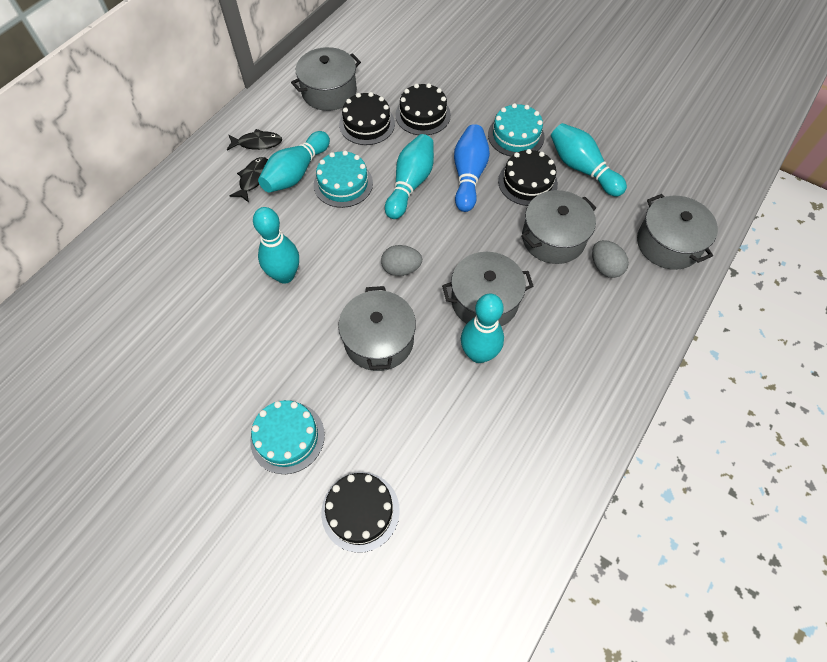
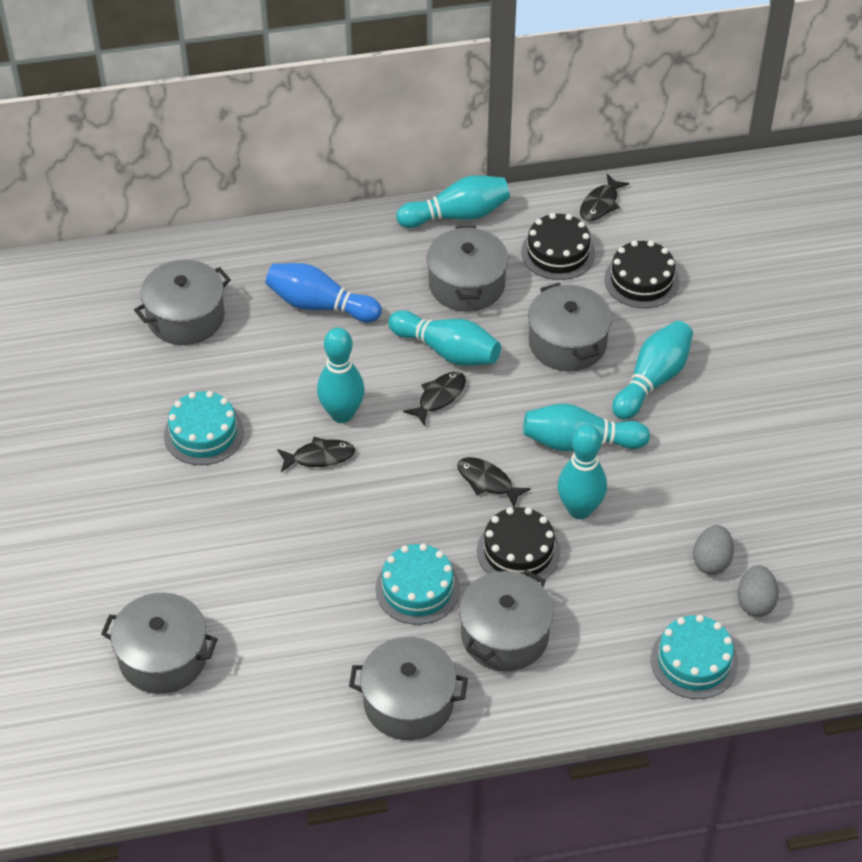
black cake: 4 -> 3
black fish: 2 -> 4
grey pot: 5 -> 6
turquoise bowling pin: 5 -> 6

